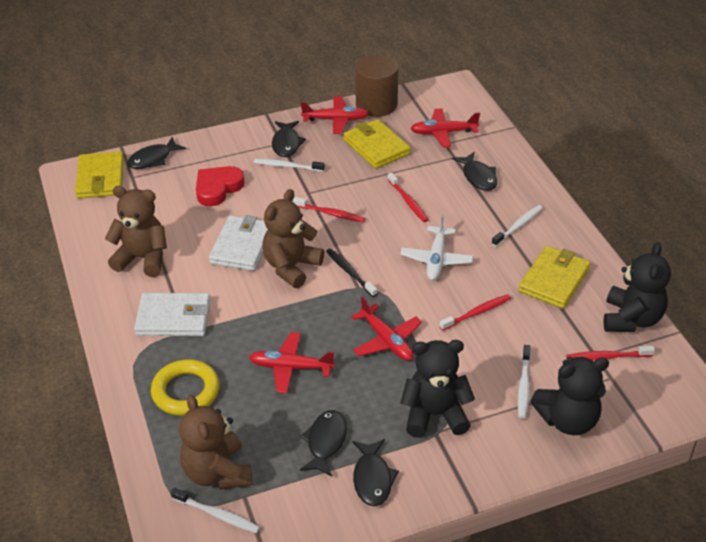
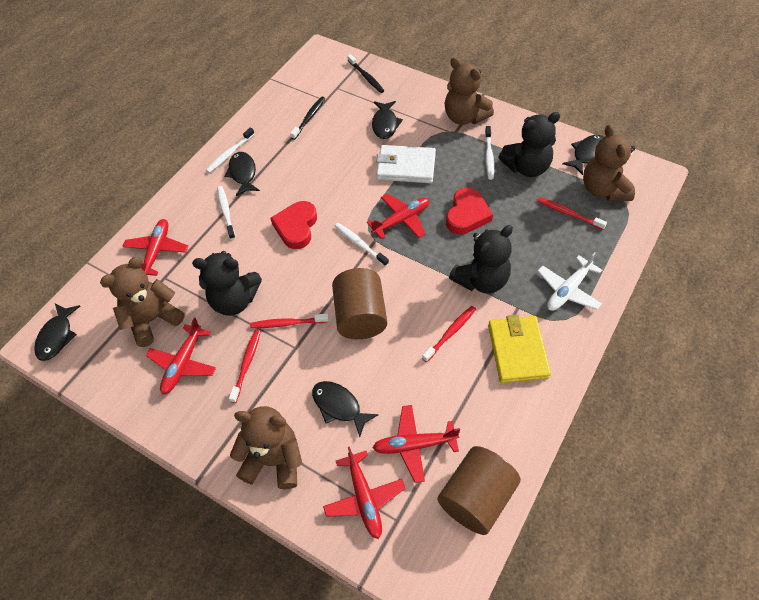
black toothbrush: 1 -> 2
brown cylinder: 1 -> 2
brown teddy bear: 3 -> 4
red heart: 1 -> 2
red plane: 4 -> 5
white wallet: 2 -> 1
yellow ring: 1 -> 0
yellow wallet: 3 -> 1

